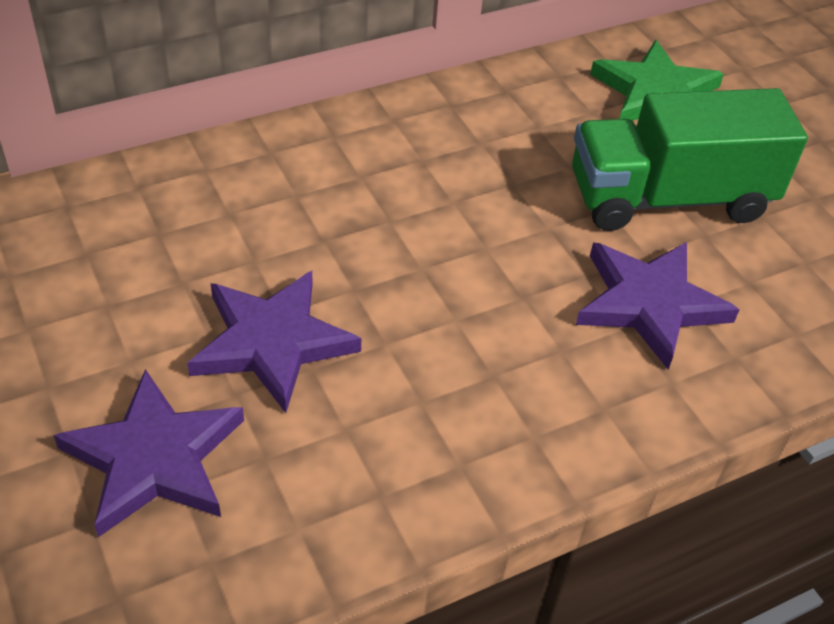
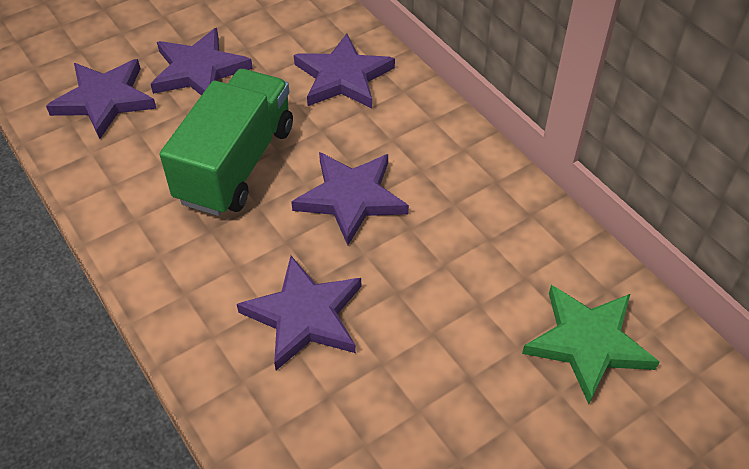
purple star: 3 -> 5

